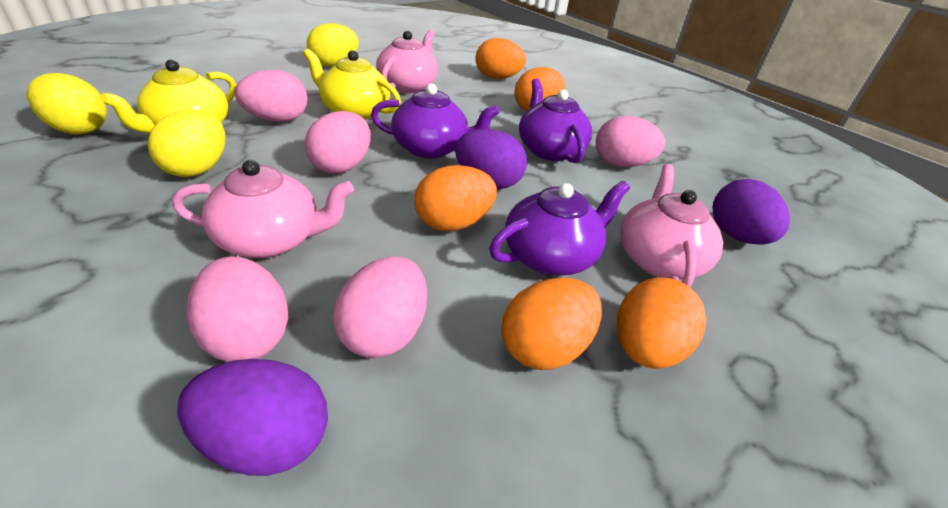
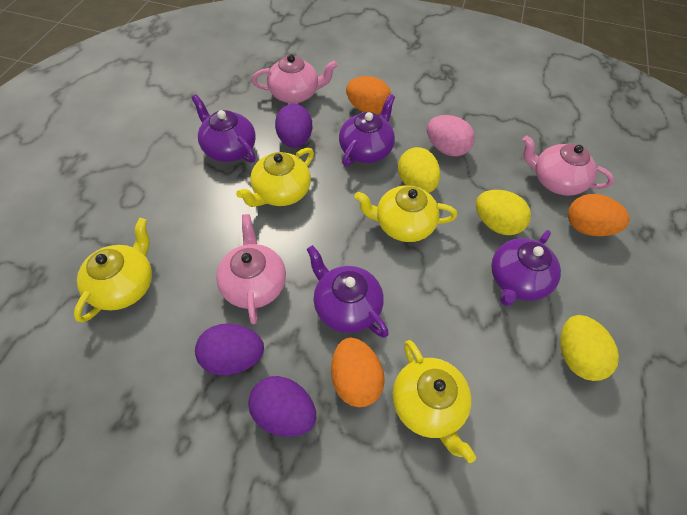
orange egg: 5 -> 3
pink egg: 5 -> 1
purple teapot: 3 -> 4
yellow teapot: 2 -> 4

